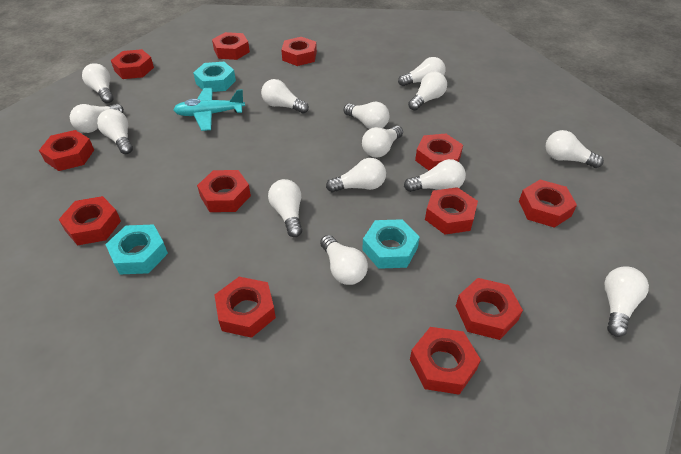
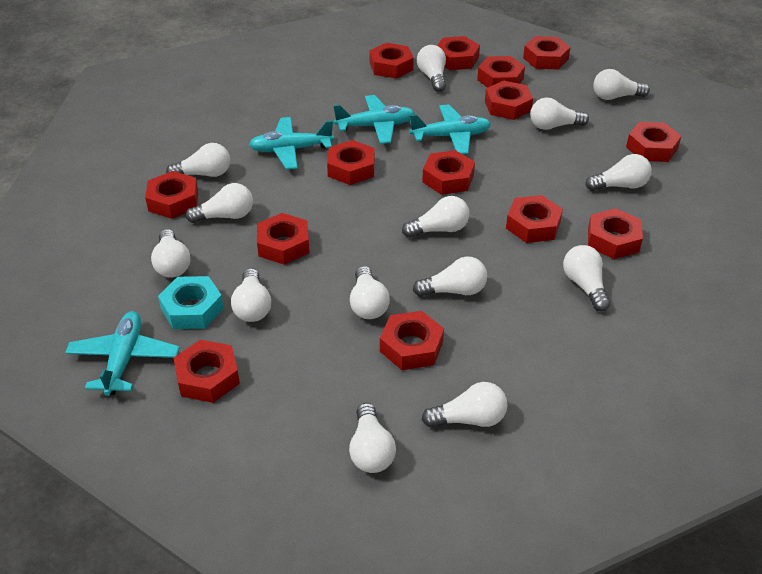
red nut: 12 -> 14
turquoise nut: 3 -> 1
turquoise plane: 1 -> 4

